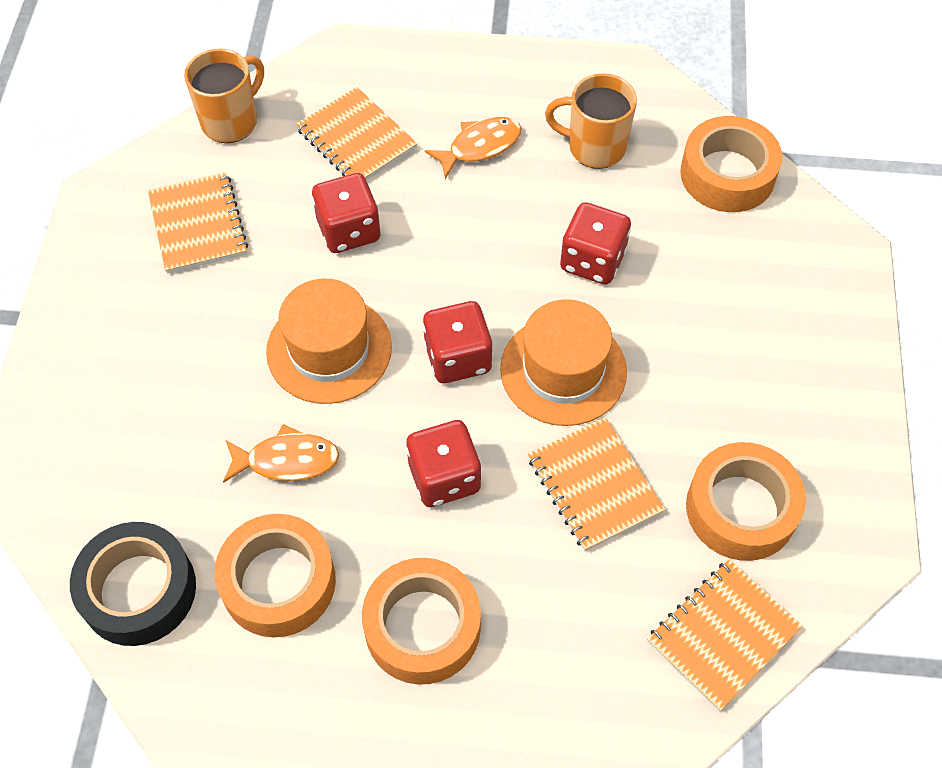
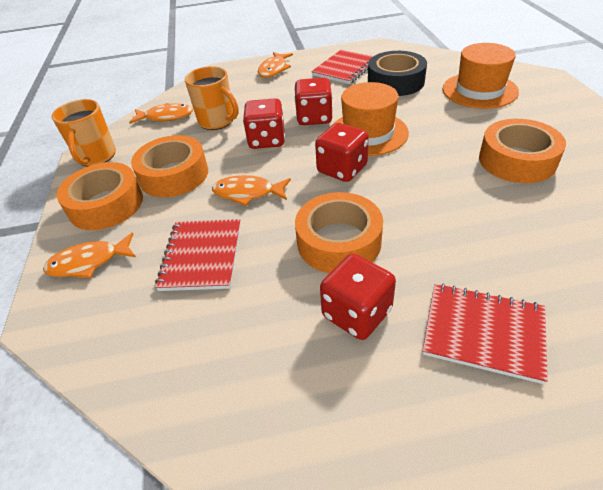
orange fish: 2 -> 4
orange notebook: 4 -> 0
red notebook: 0 -> 3

